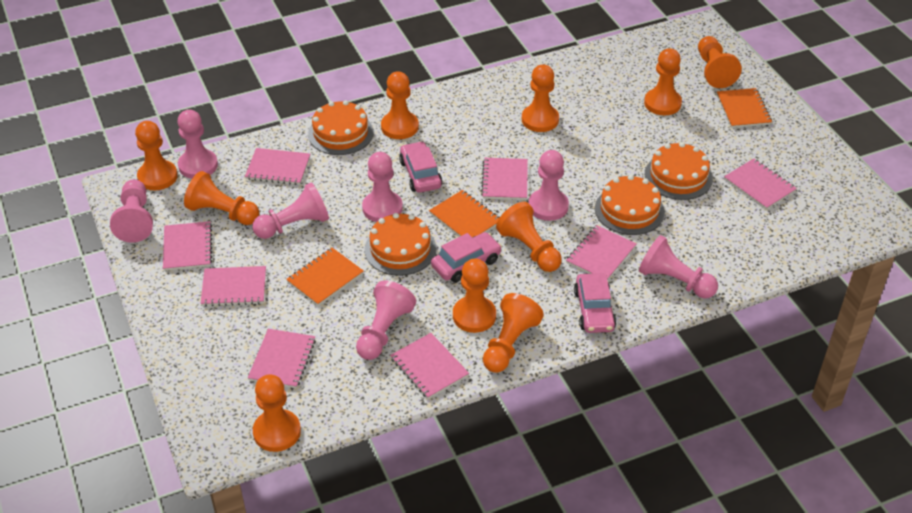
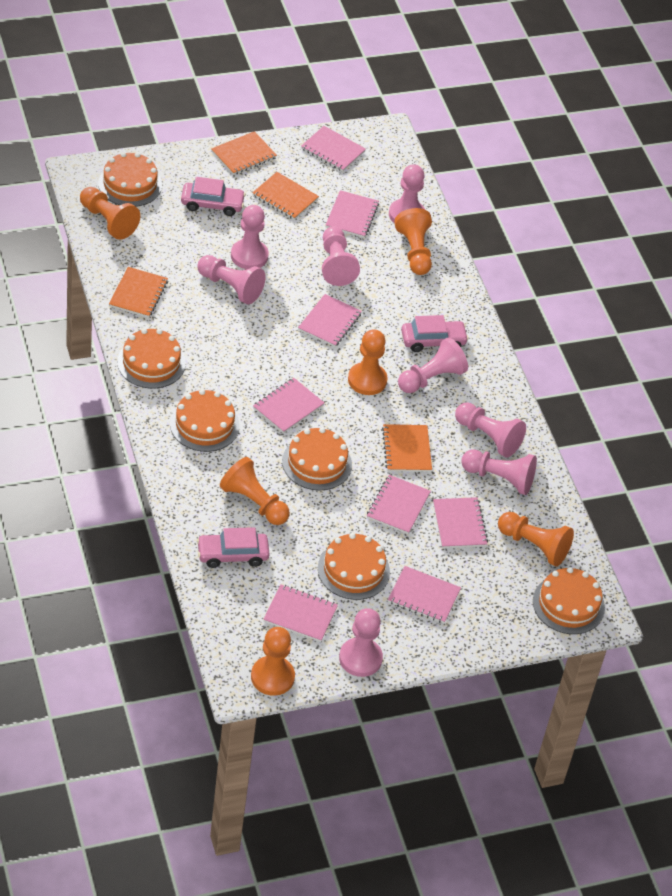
orange cake: 4 -> 6
orange notebook: 3 -> 4
orange pawn: 10 -> 6
pink pawn: 7 -> 8

